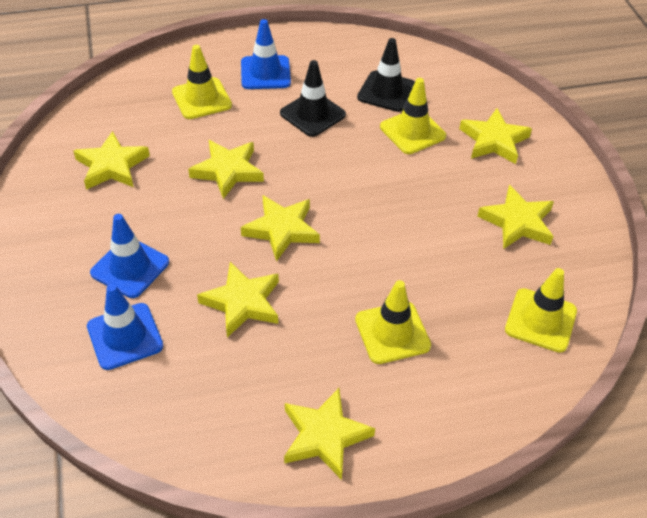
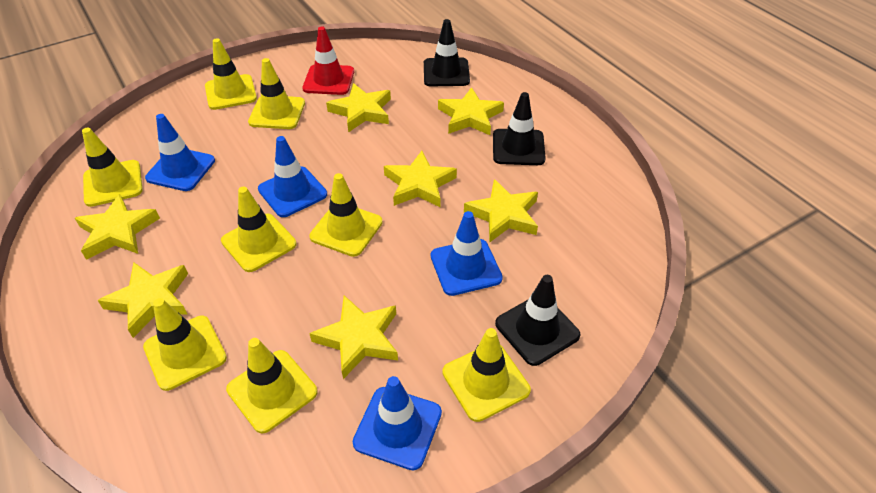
black traffic cone: 2 -> 3
blue traffic cone: 3 -> 4
red traffic cone: 0 -> 1
yellow traffic cone: 4 -> 8

